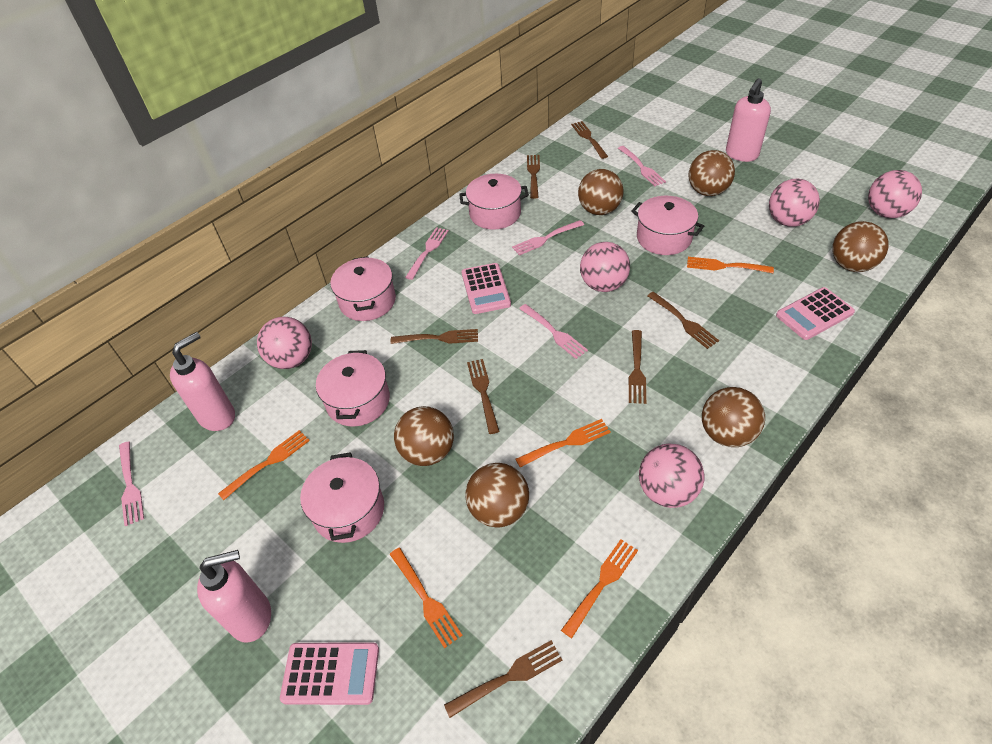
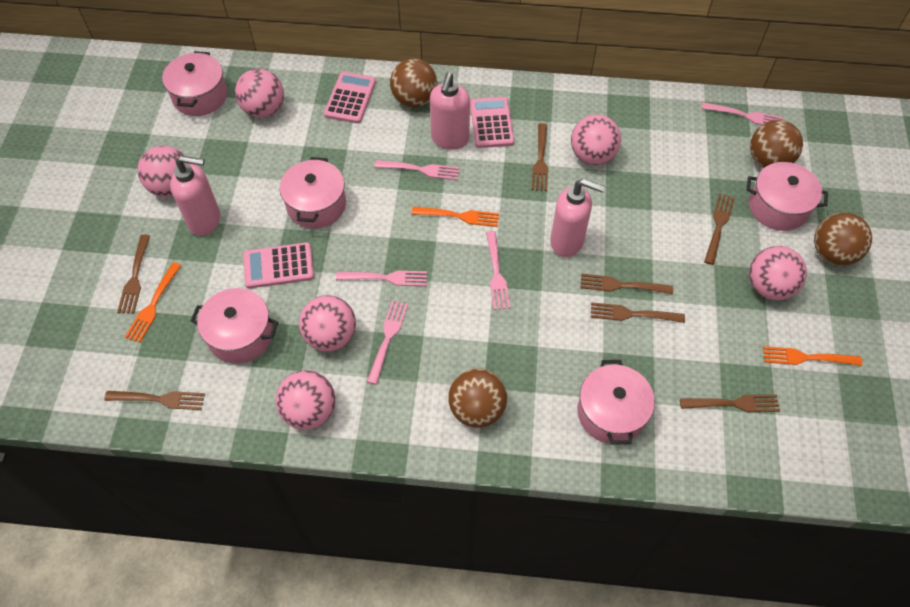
brown ball: 6 -> 4
orange fork: 5 -> 3
pink ball: 5 -> 6

